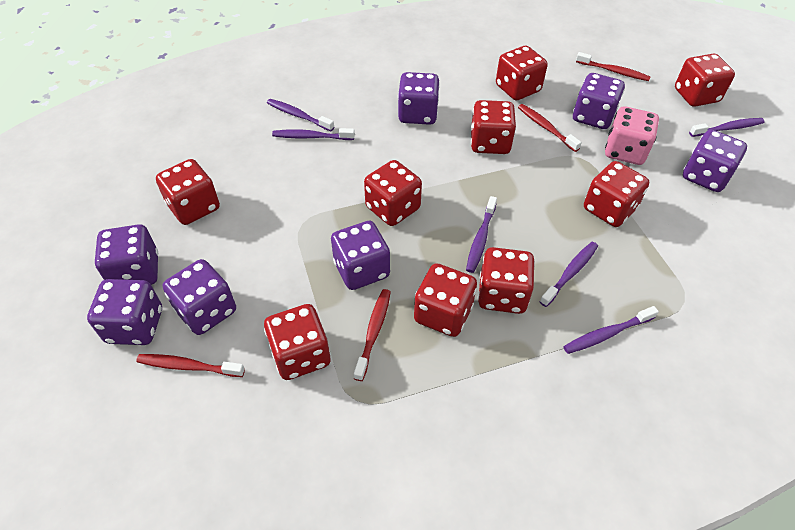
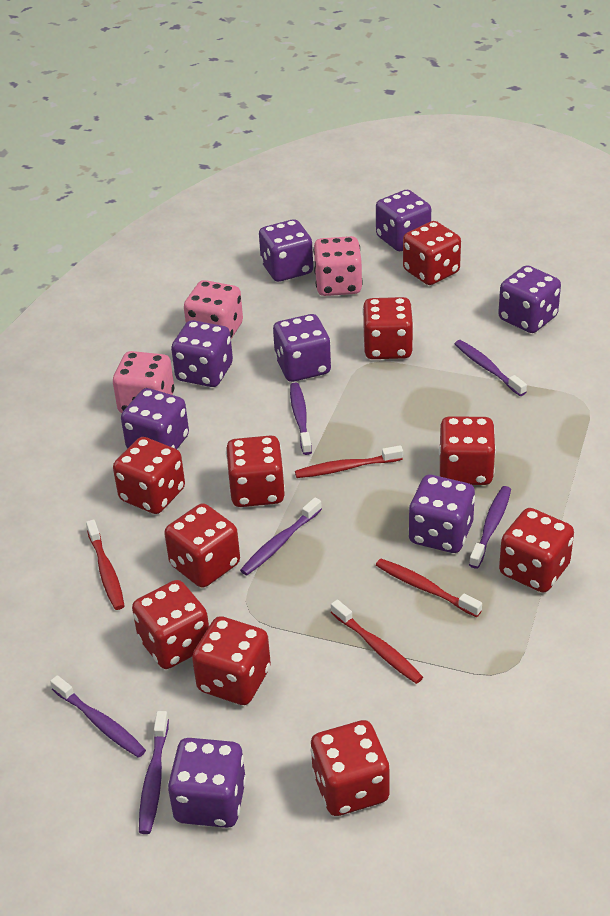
pink dice: 1 -> 3
purple dice: 7 -> 8
red dice: 9 -> 10

